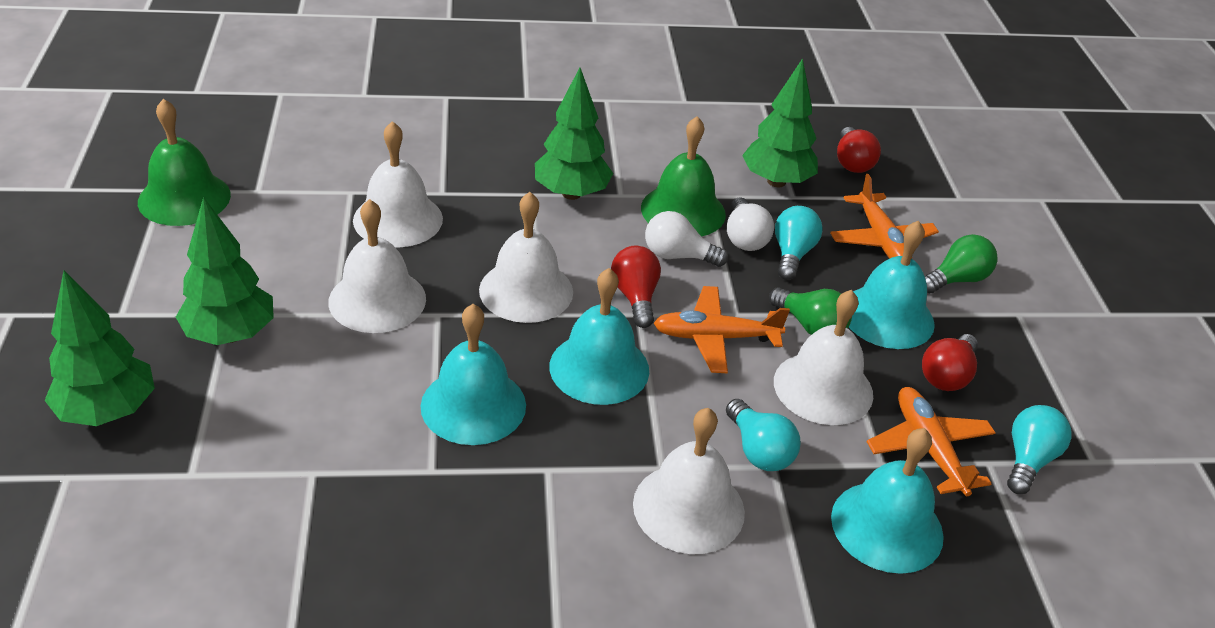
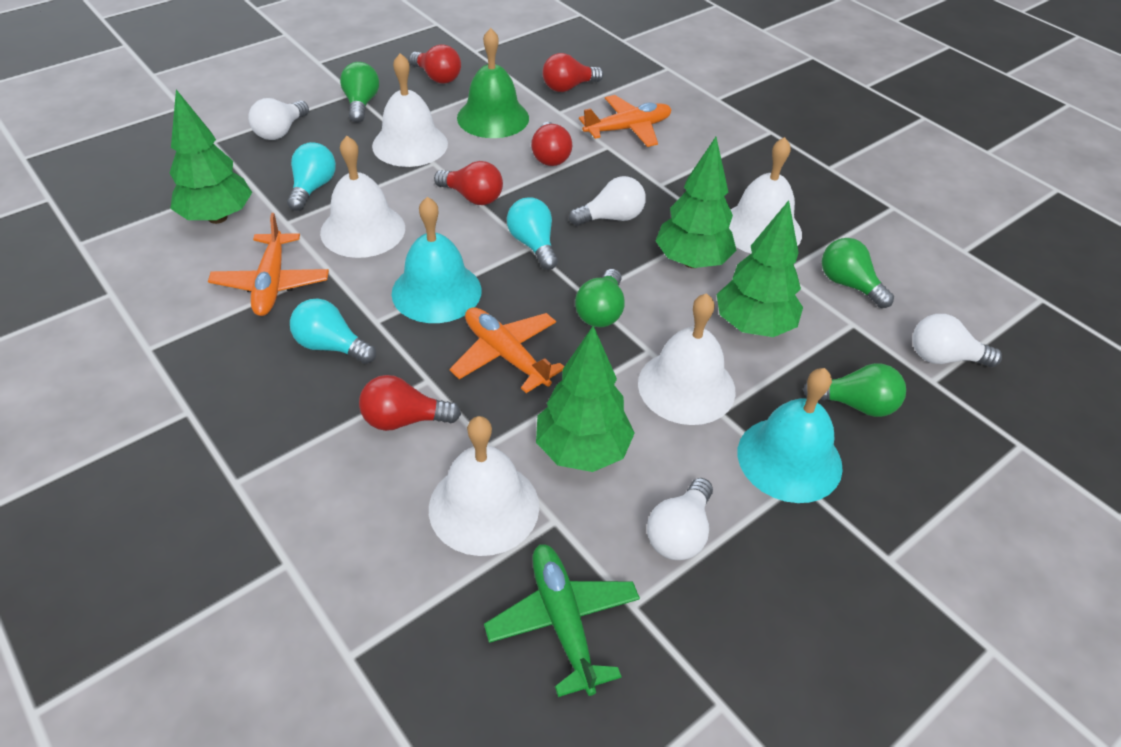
green bell: 2 -> 1
green light bulb: 2 -> 4
green plane: 0 -> 1
red light bulb: 3 -> 5
turquoise bell: 4 -> 2
white light bulb: 2 -> 4

